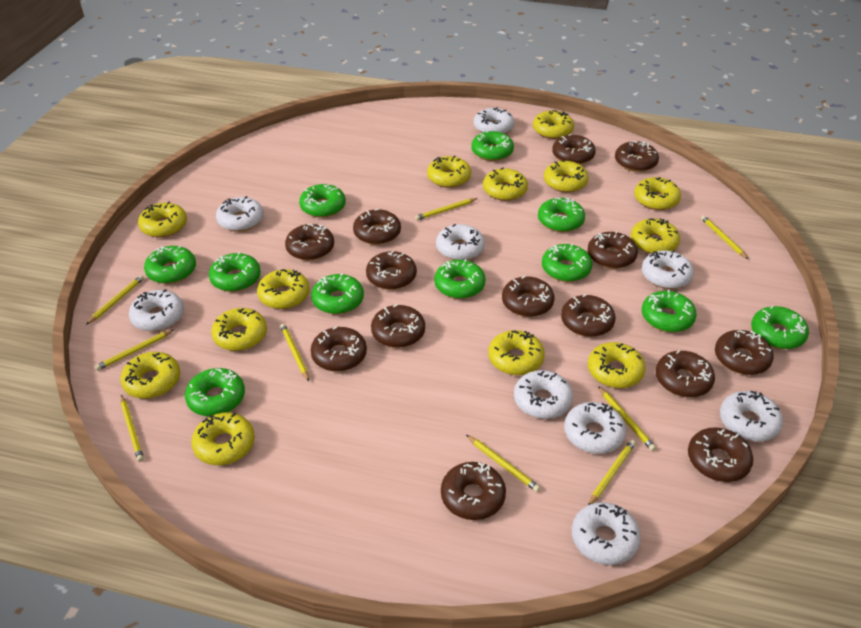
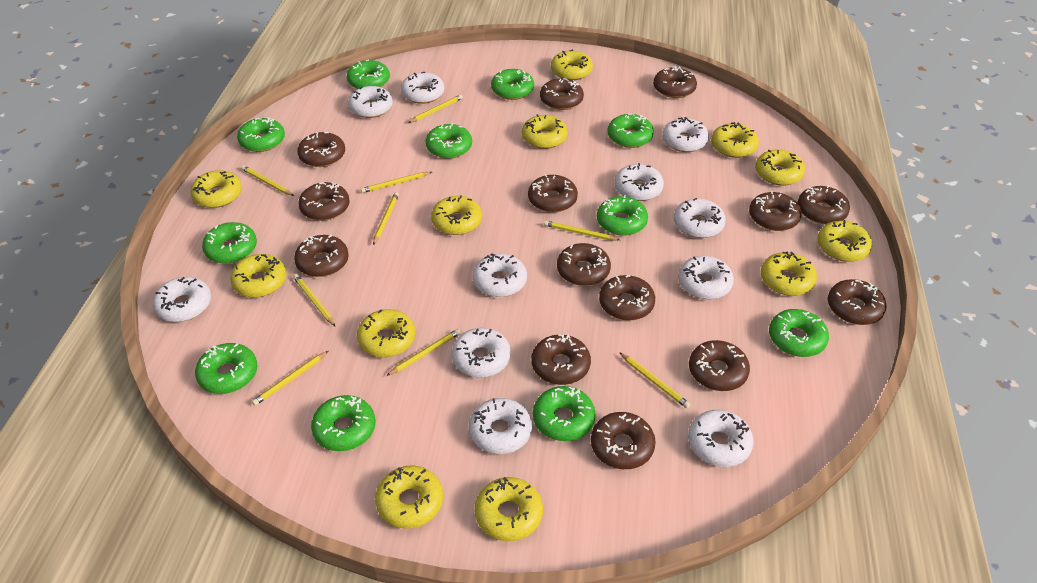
white donut: 9 -> 11
yellow donut: 13 -> 12

